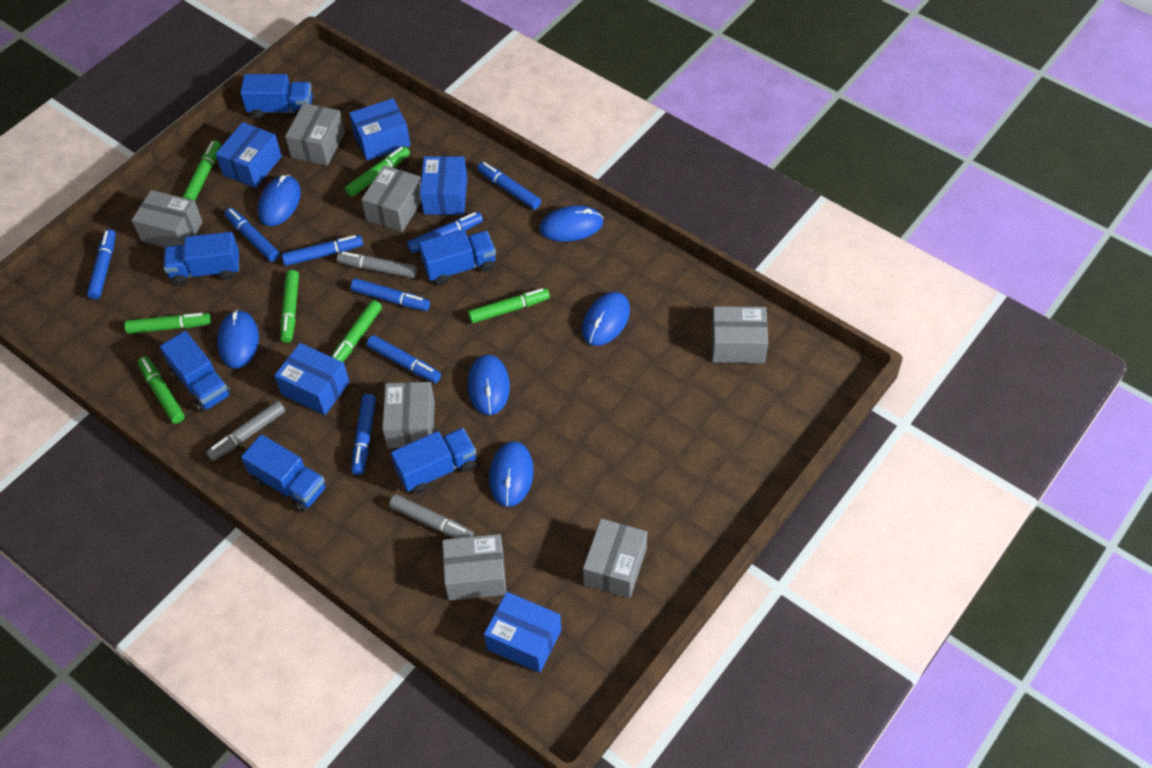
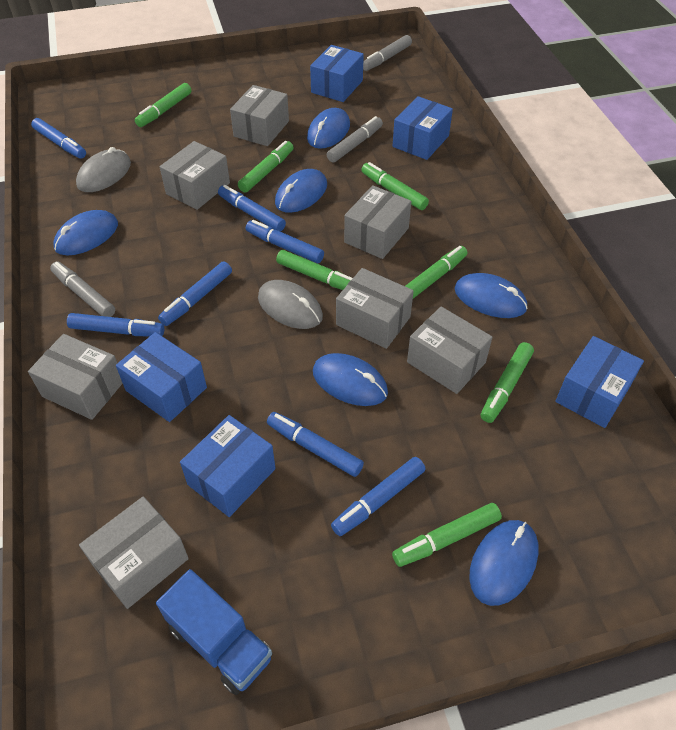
blue marker: 8 -> 7
blue truck: 6 -> 1
grey mouse: 0 -> 2

